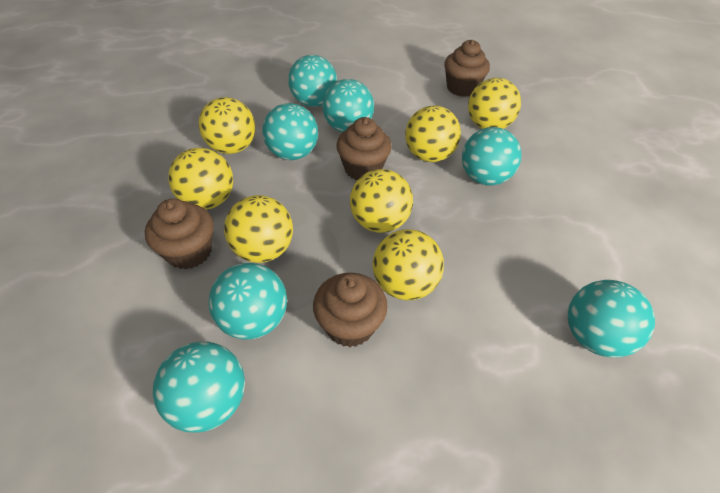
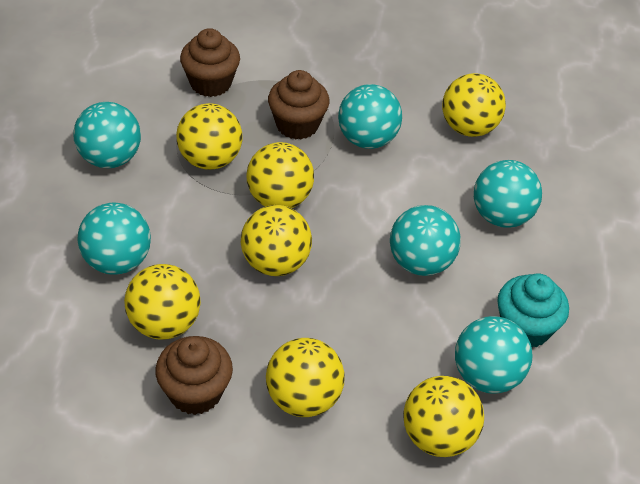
brown cupcake: 4 -> 3
turquoise ball: 7 -> 6
turquoise cupcake: 0 -> 1

